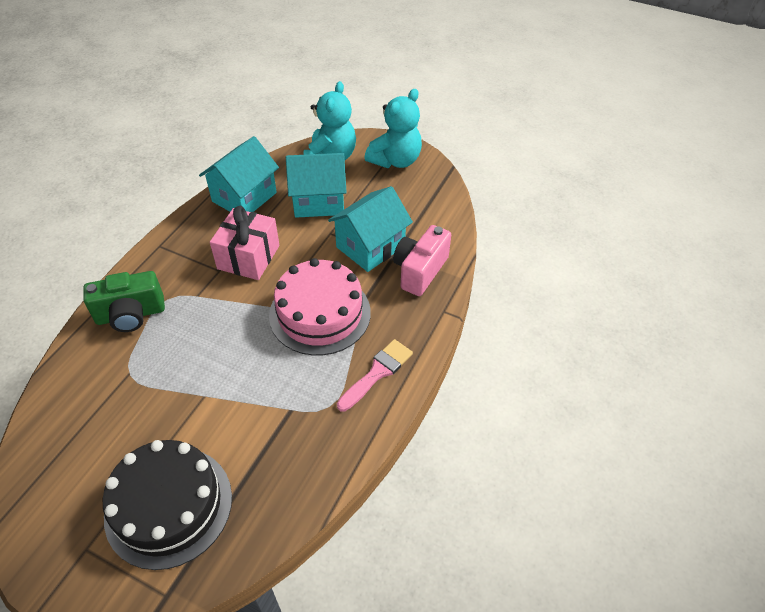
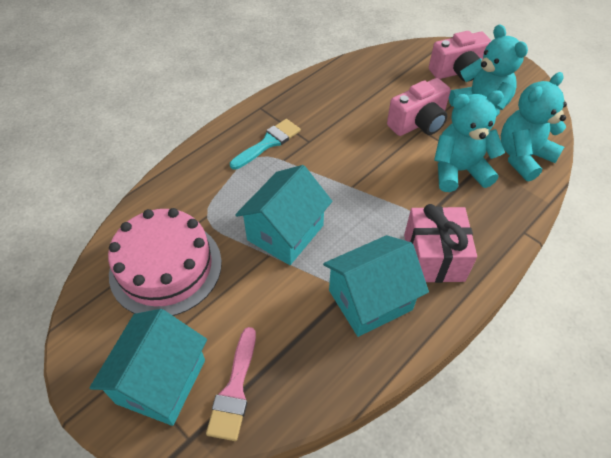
black cake: 1 -> 0
green camera: 1 -> 0
pink camera: 1 -> 2
turquoise brush: 0 -> 1
turquoise teddy bear: 2 -> 3

